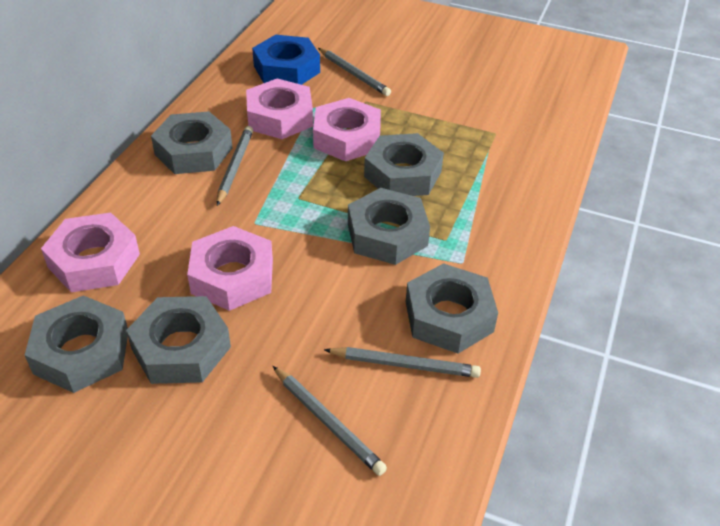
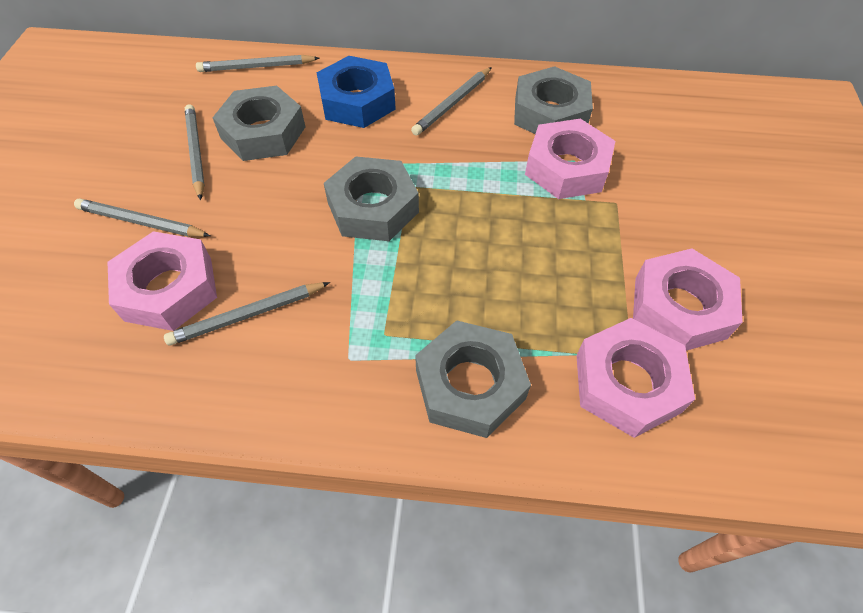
grey nut: 6 -> 4
grey pencil: 4 -> 5

